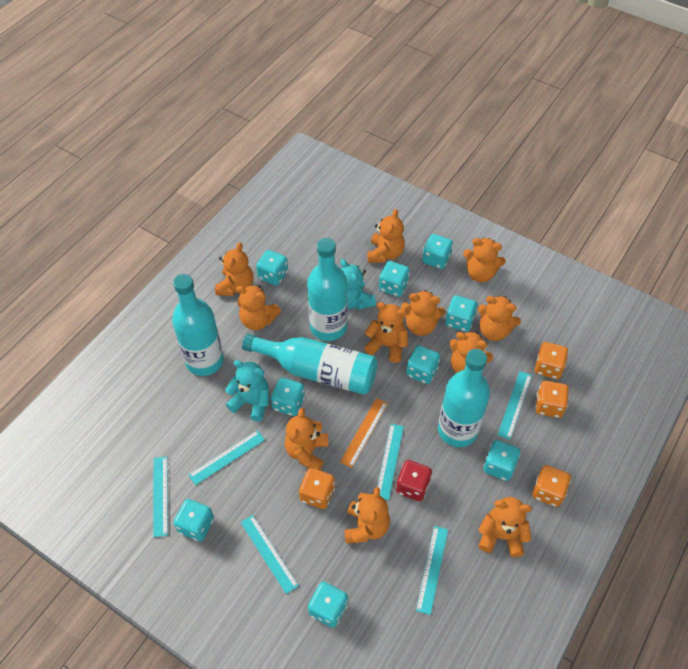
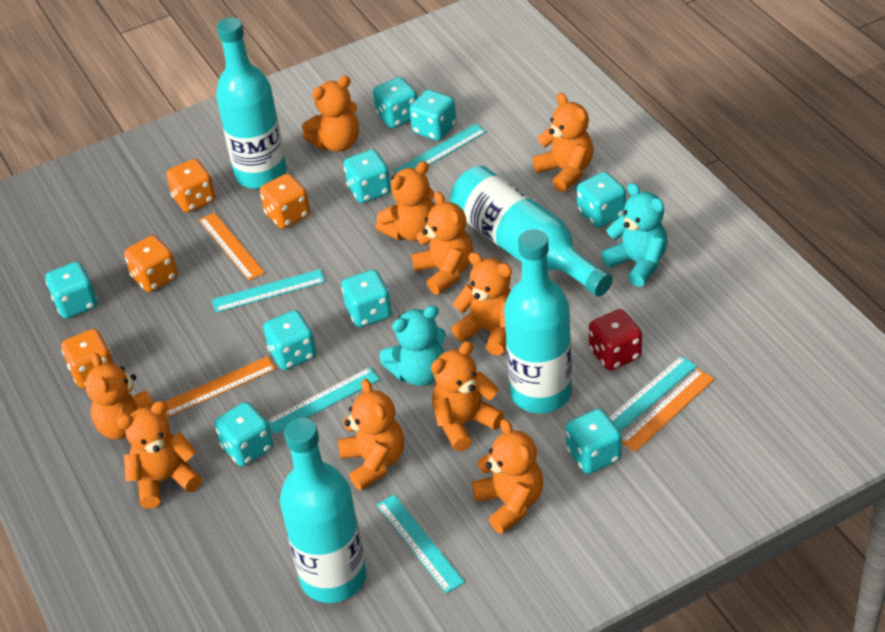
orange ruler: 1 -> 3
orange teddy bear: 11 -> 10
turquoise ruler: 6 -> 5

